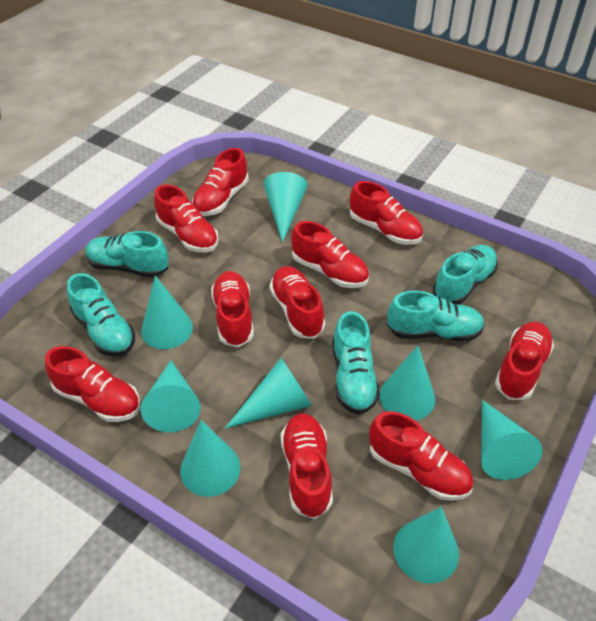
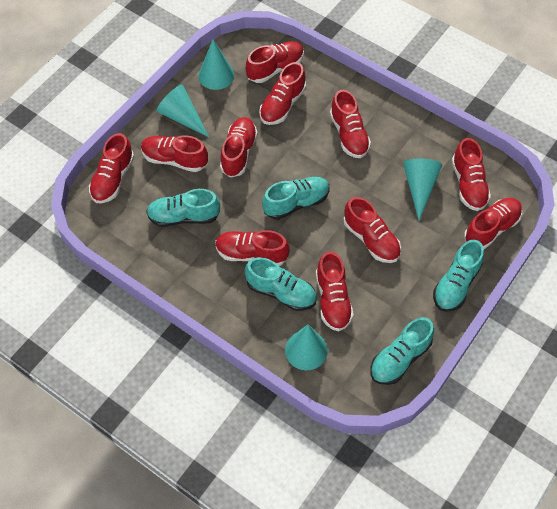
red shoe: 10 -> 11
turquoise cone: 8 -> 4

